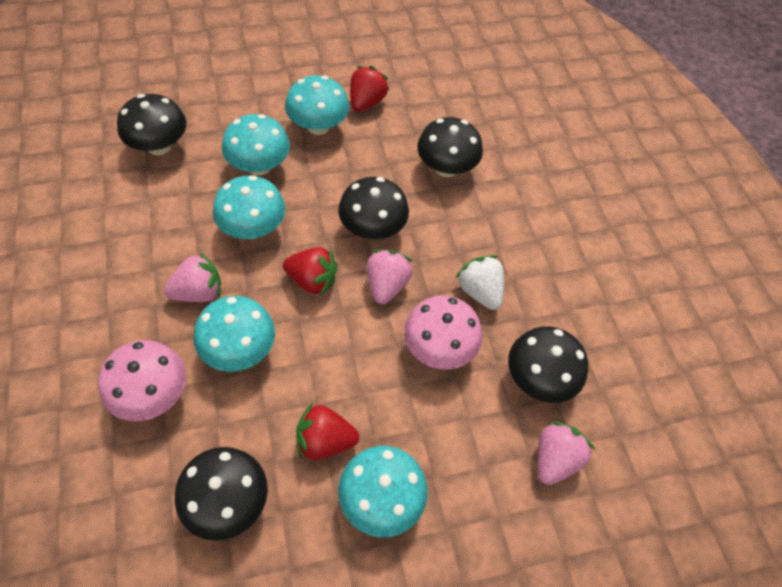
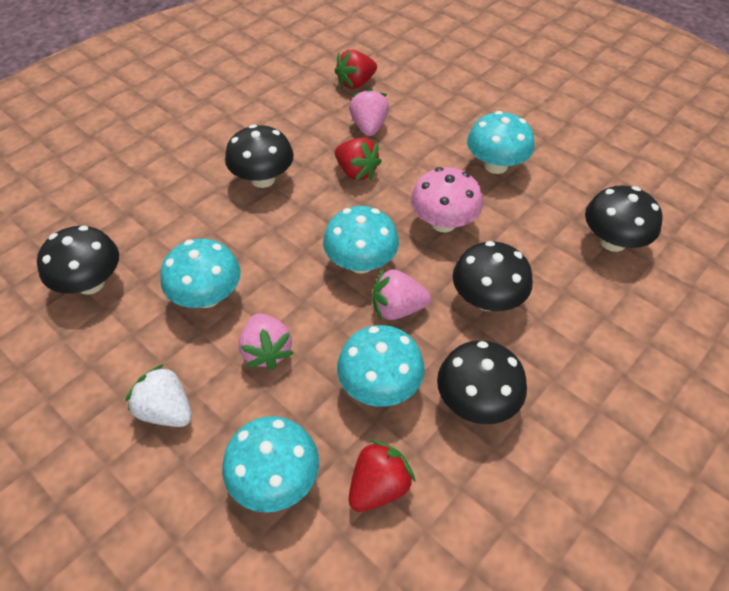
pink mushroom: 2 -> 1

